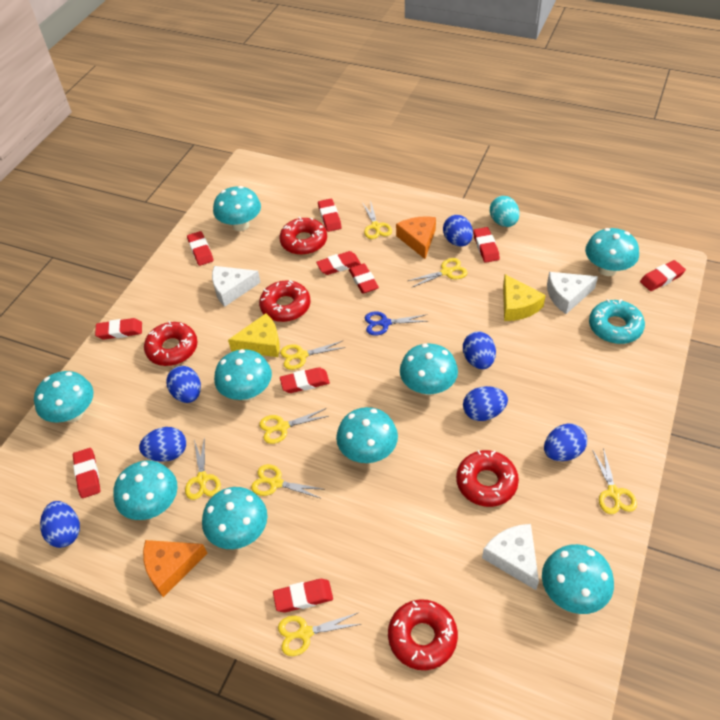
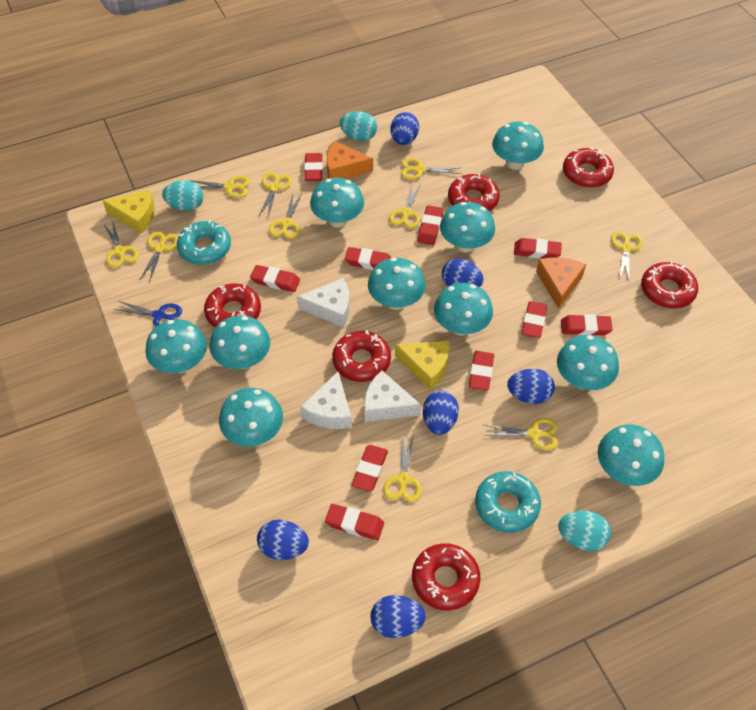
blue egg: 7 -> 6
red donut: 5 -> 6
turquoise donut: 1 -> 2
turquoise egg: 1 -> 3
turquoise mushroom: 9 -> 10
yellow scissors: 8 -> 10

